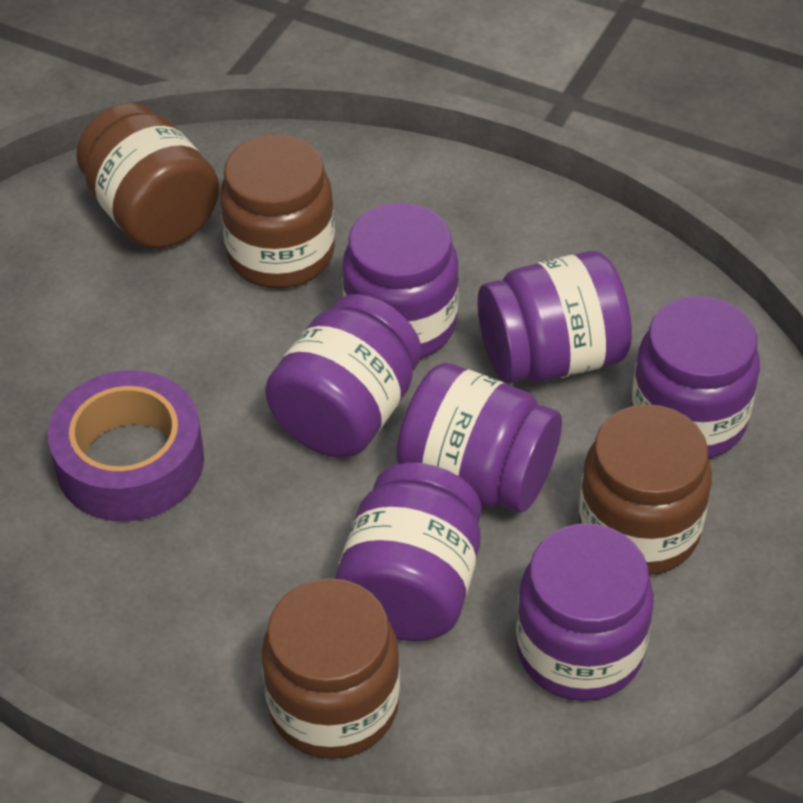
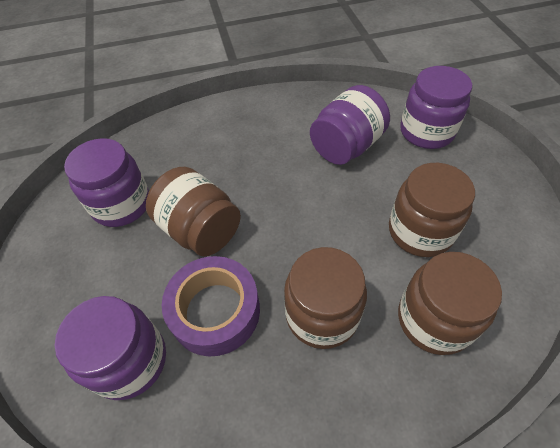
purple jar: 7 -> 4

